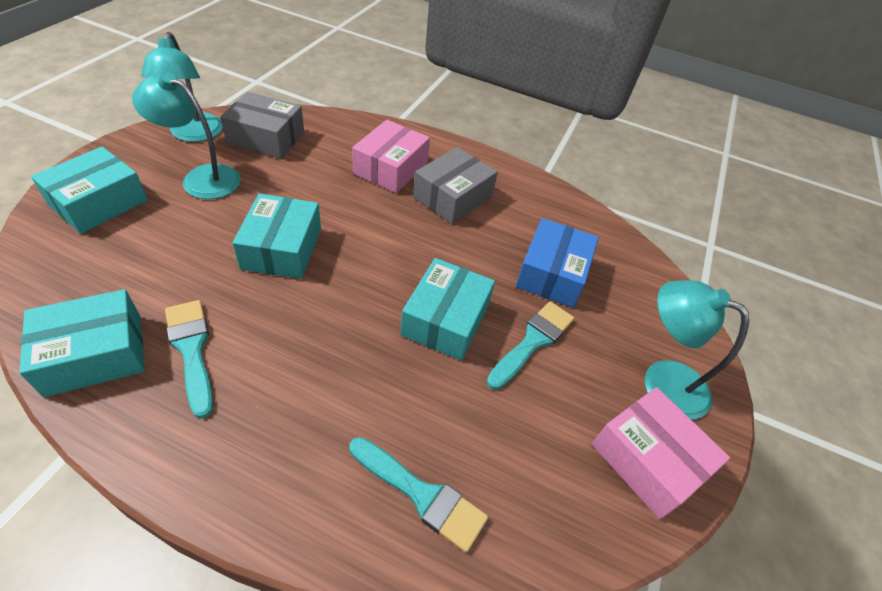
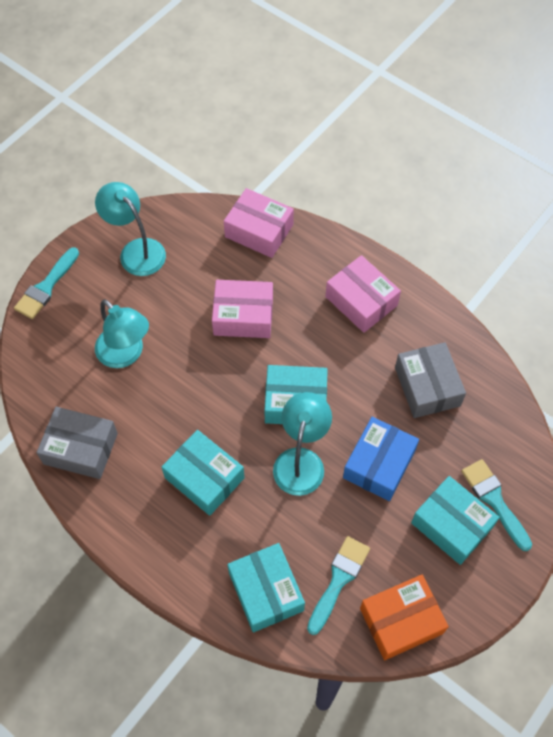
orange box: 0 -> 1
pink box: 2 -> 3

